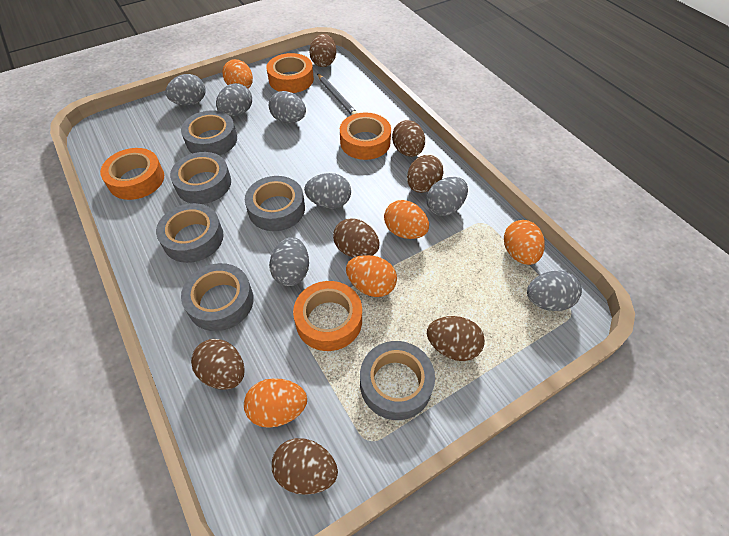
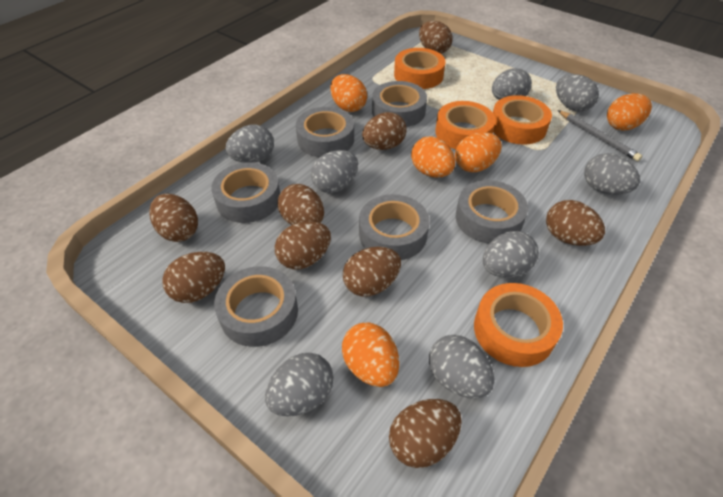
brown egg: 7 -> 9
grey egg: 7 -> 8

